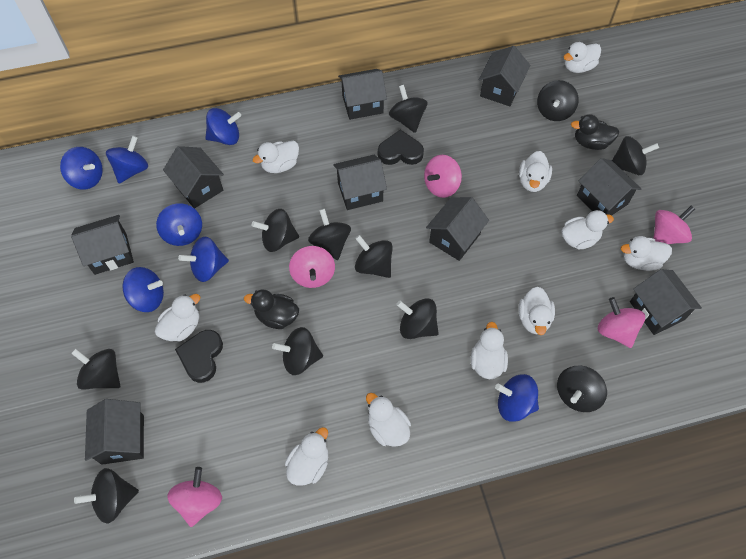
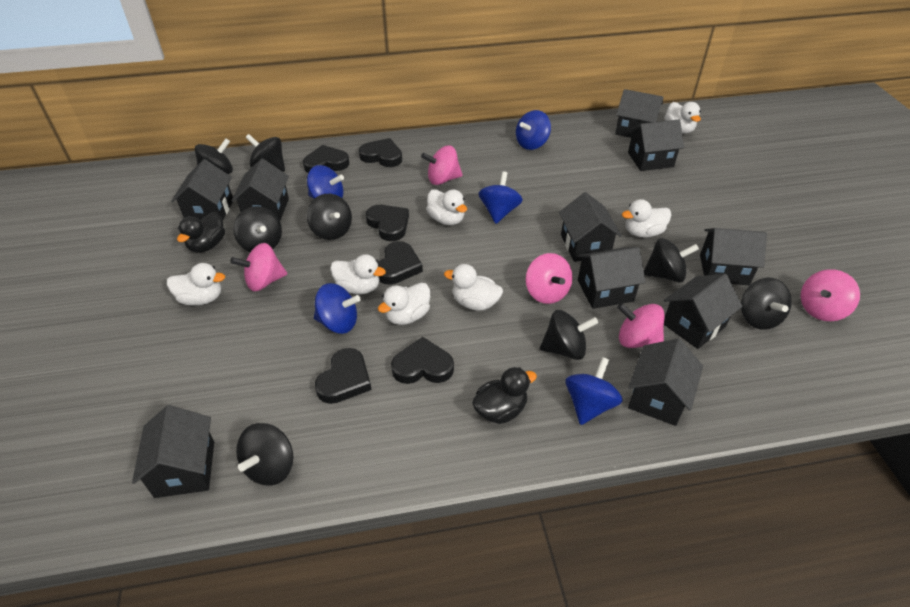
black heart: 2 -> 6
black house: 9 -> 10
black spinning top: 11 -> 8
blue spinning top: 7 -> 5
white duck: 10 -> 7

